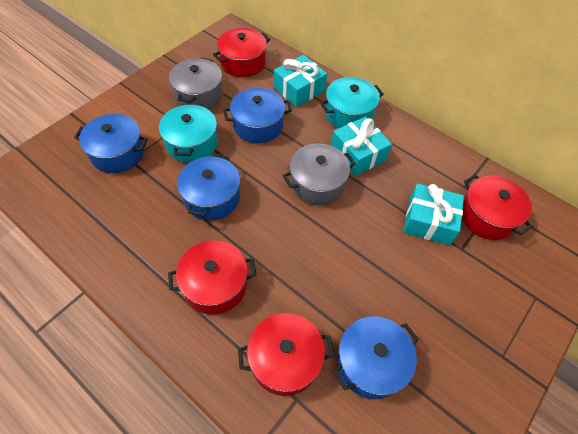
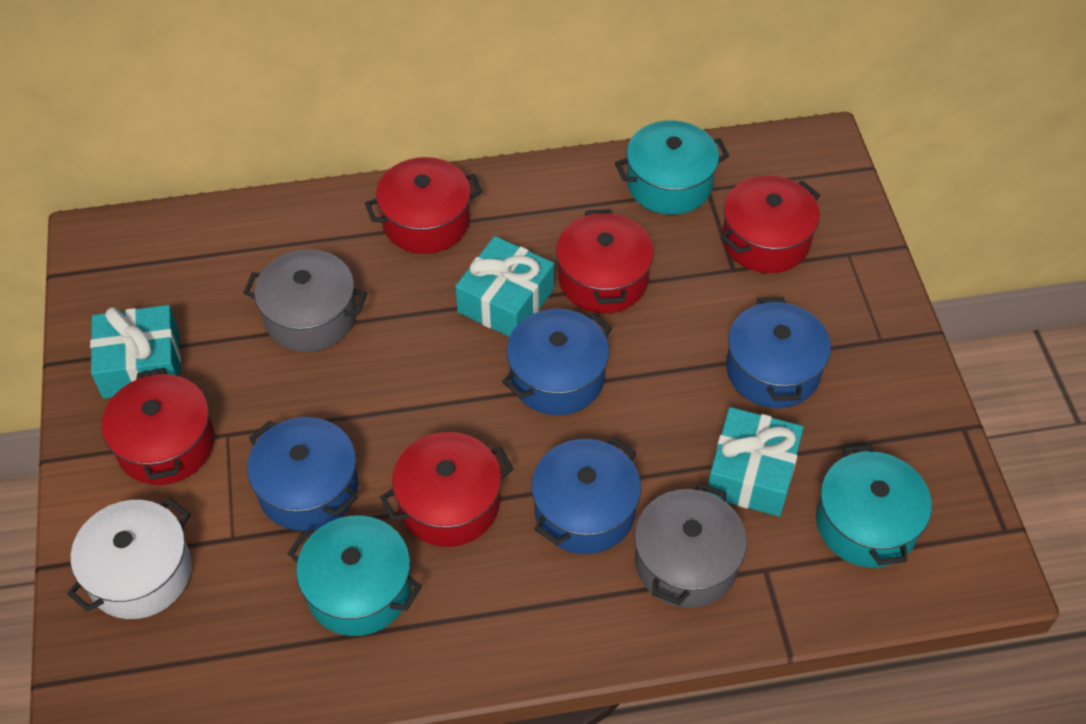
red pot: 4 -> 5
turquoise pot: 2 -> 3
white pot: 0 -> 1

